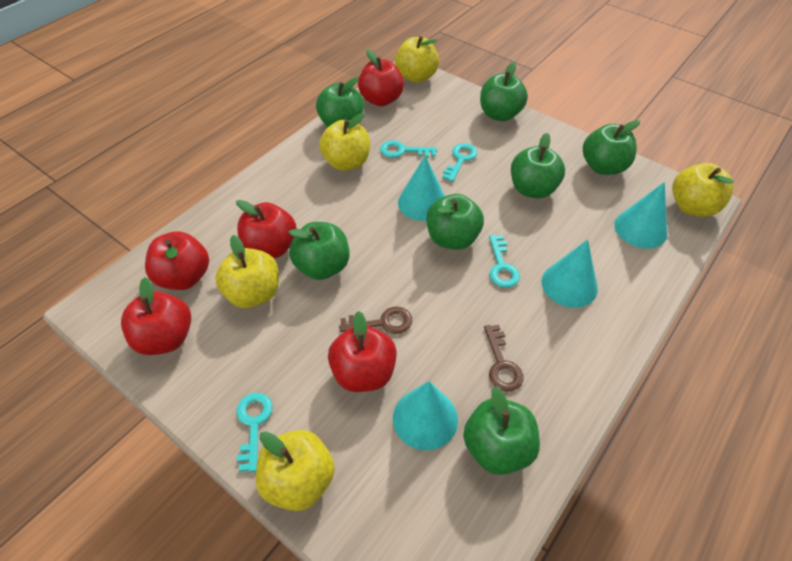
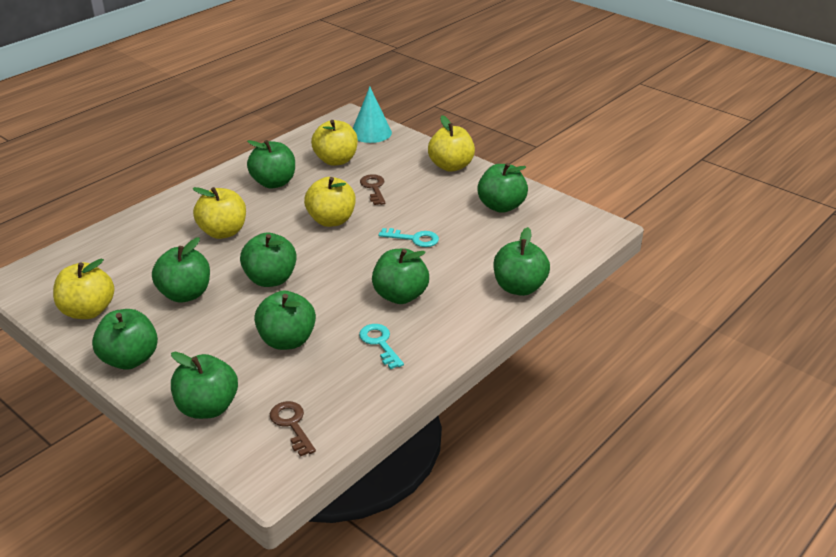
green apple: 7 -> 9
red apple: 5 -> 0
turquoise cone: 4 -> 1
turquoise key: 4 -> 2

